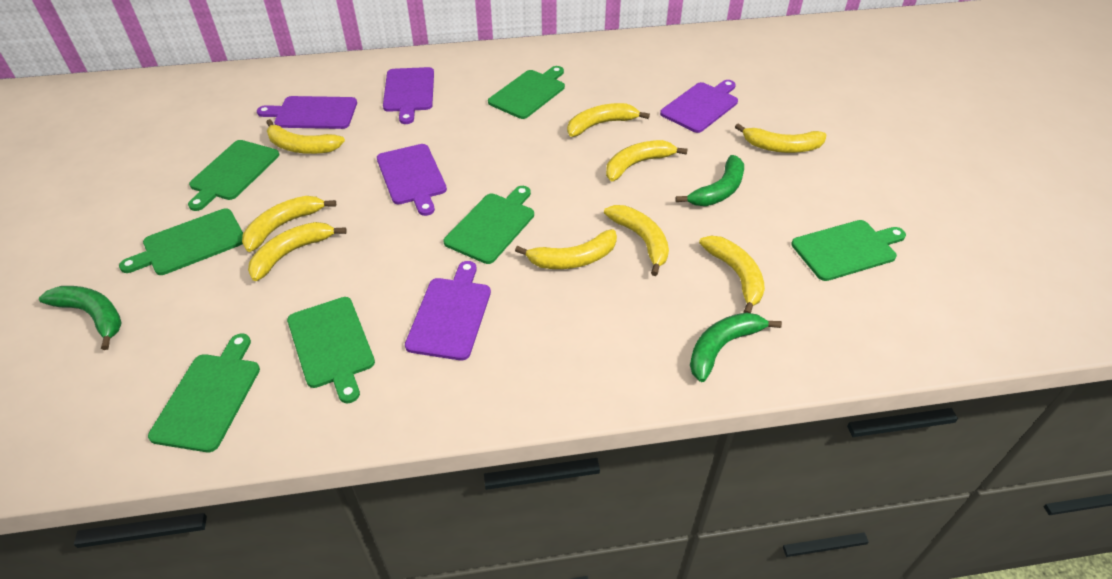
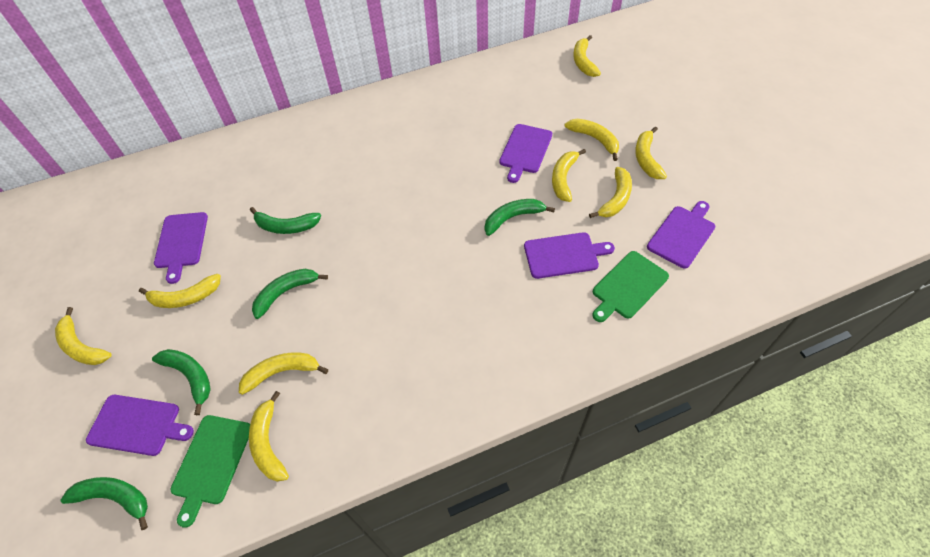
green banana: 3 -> 5
green cutting board: 7 -> 2

